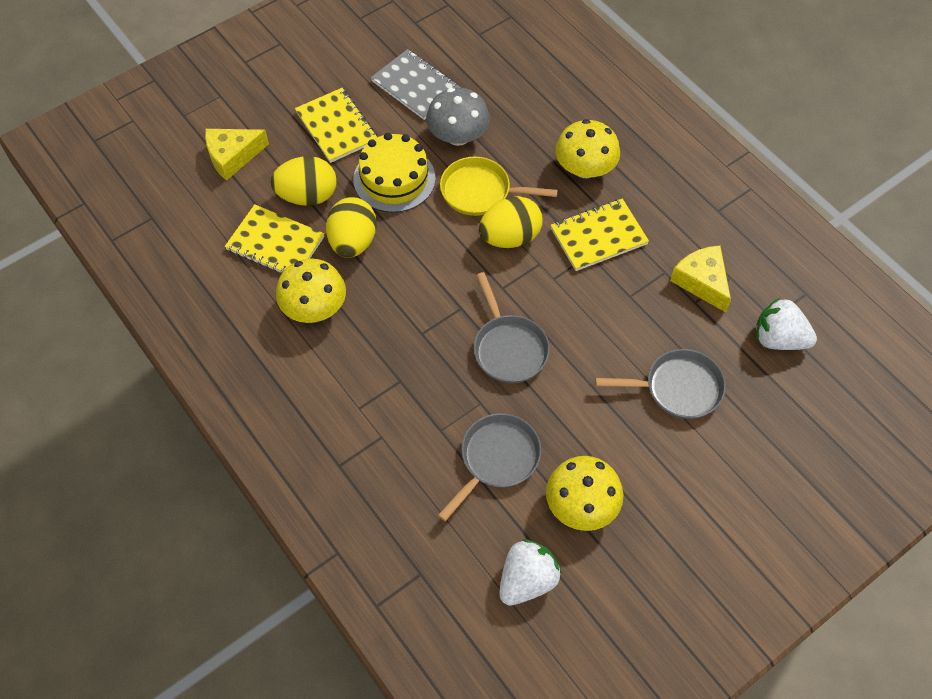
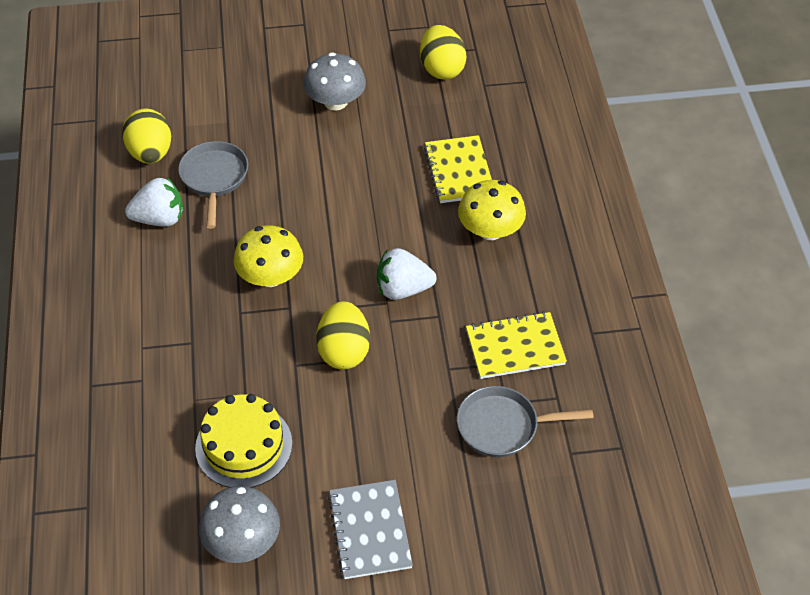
grey mushroom: 1 -> 2
grey pan: 3 -> 2
yellow cheese: 2 -> 0
yellow mushroom: 3 -> 2
yellow notebook: 3 -> 2
yellow pan: 1 -> 0

